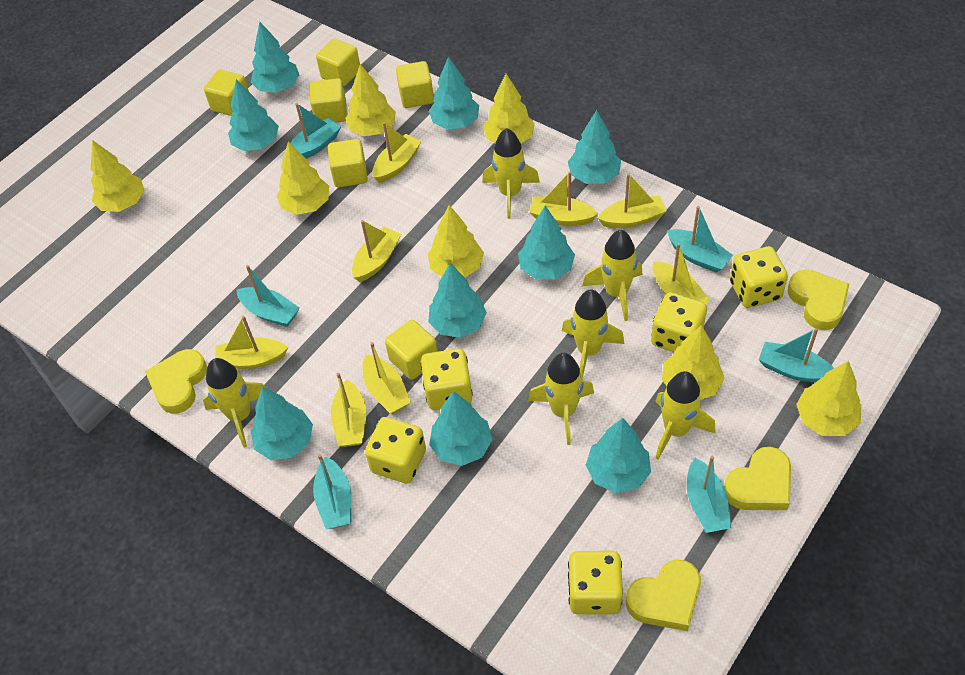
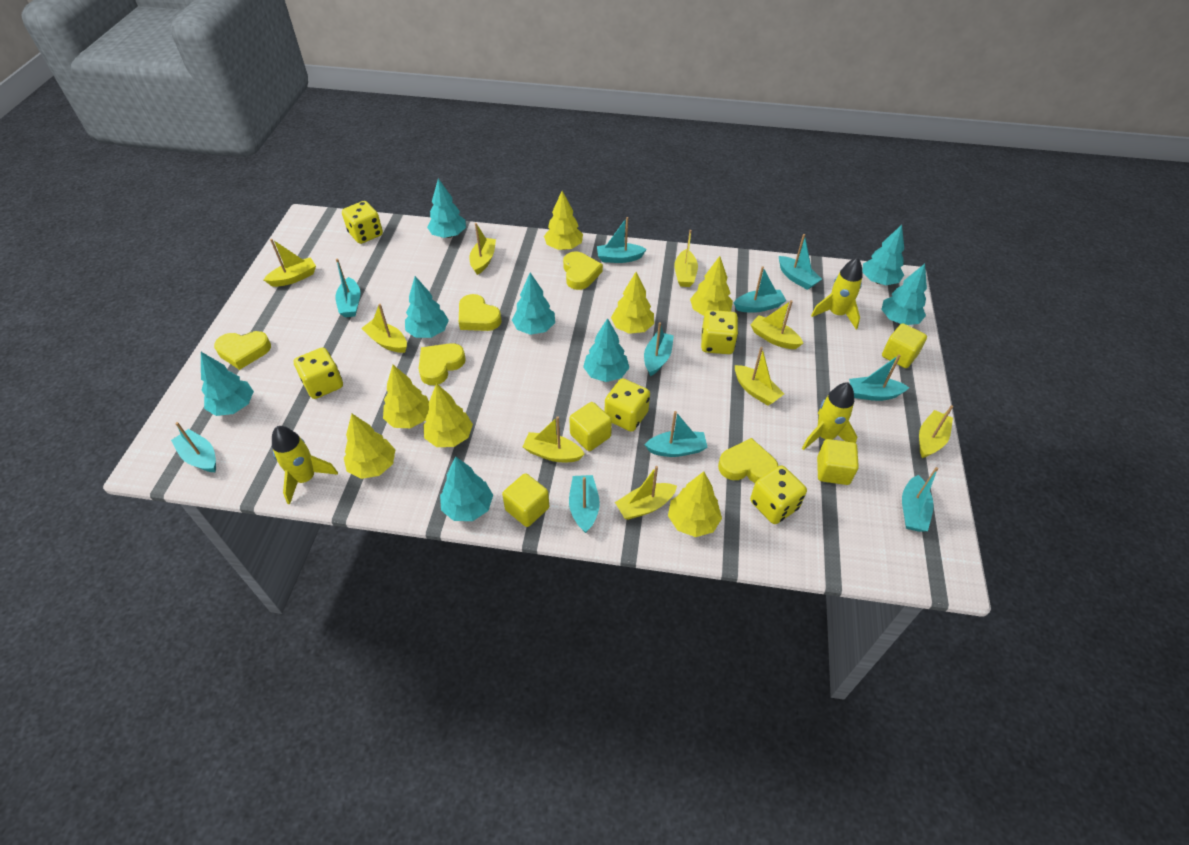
turquoise boat: 6 -> 10
turquoise tree: 9 -> 8
yellow boat: 8 -> 9
yellow cube: 6 -> 4
yellow heart: 4 -> 5
yellow rocket: 6 -> 3

